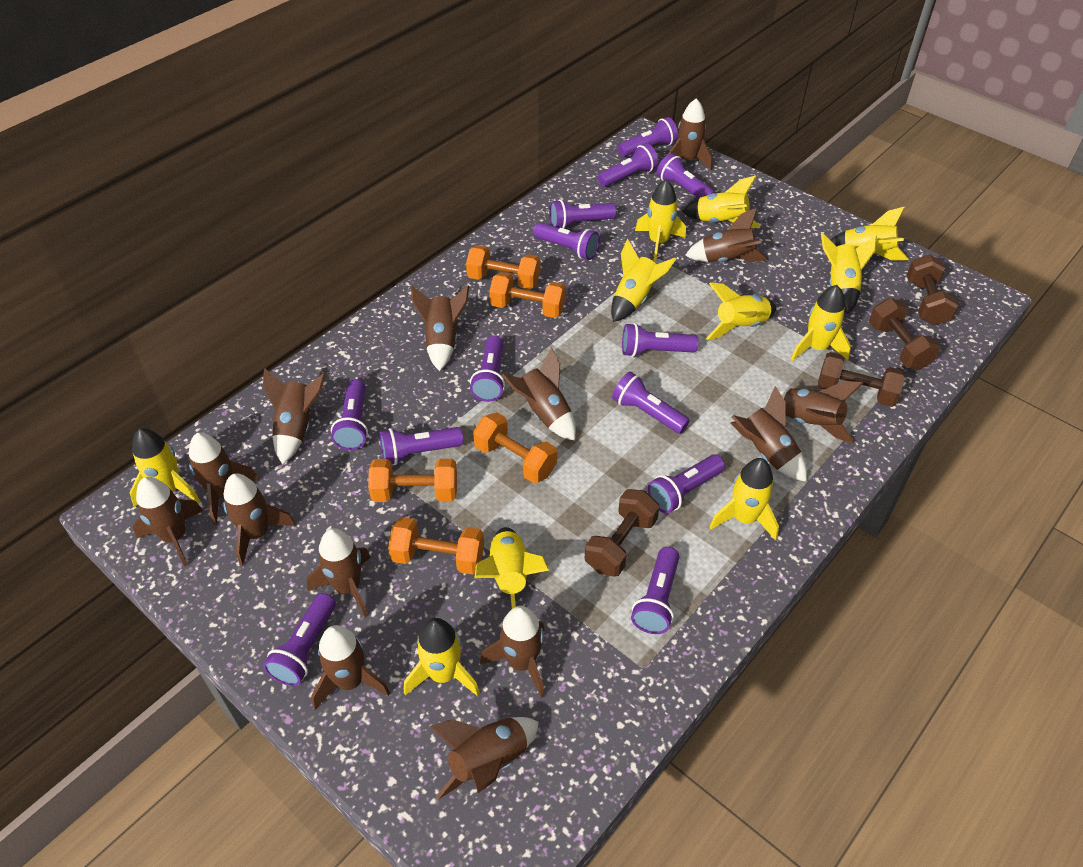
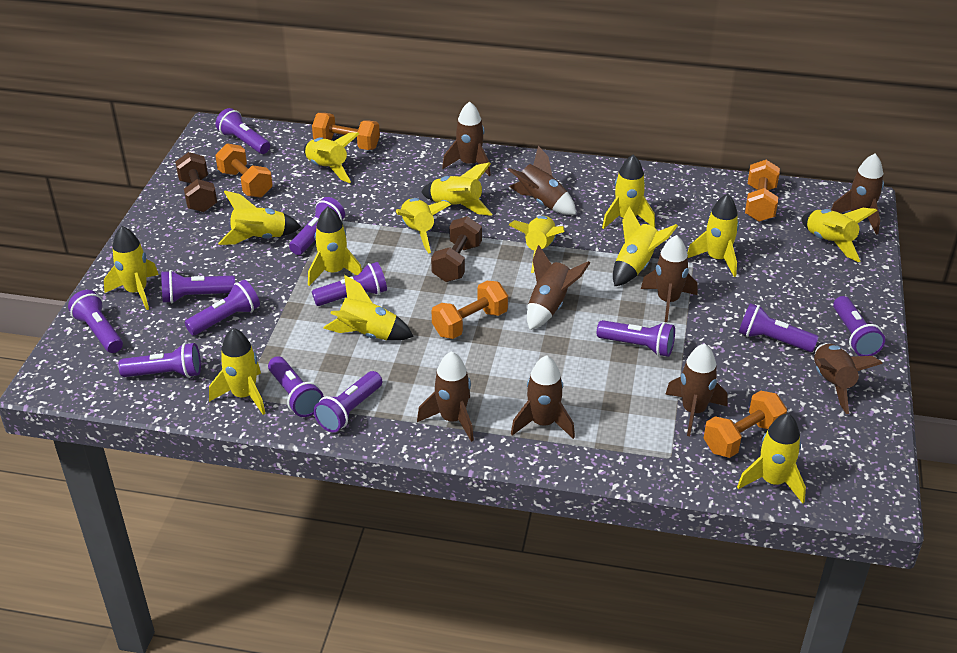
brown dumbbell: 4 -> 2
brown rocket: 14 -> 9
purple flashlight: 13 -> 12
yellow rocket: 11 -> 14

